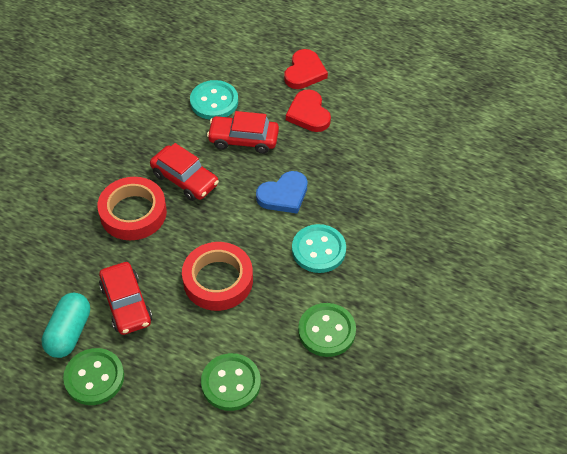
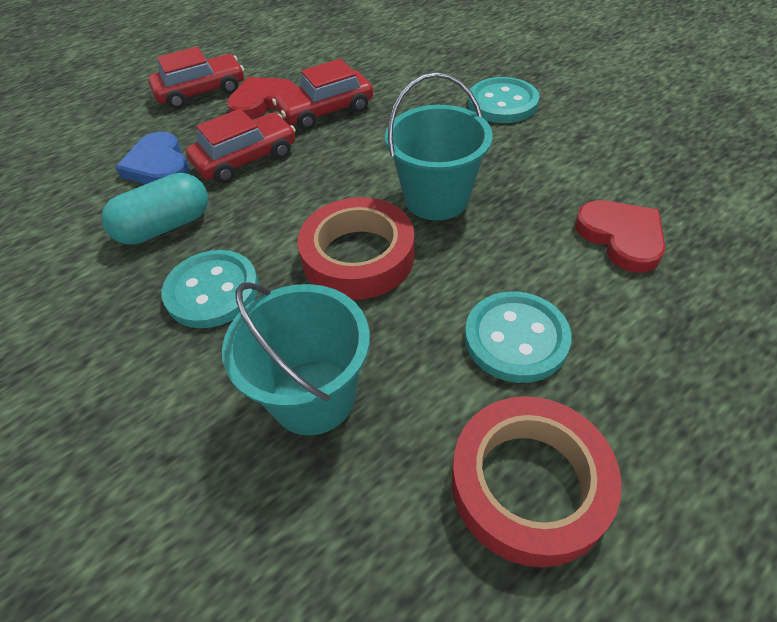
green button: 3 -> 0
turquoise bucket: 0 -> 2
turquoise button: 2 -> 3

